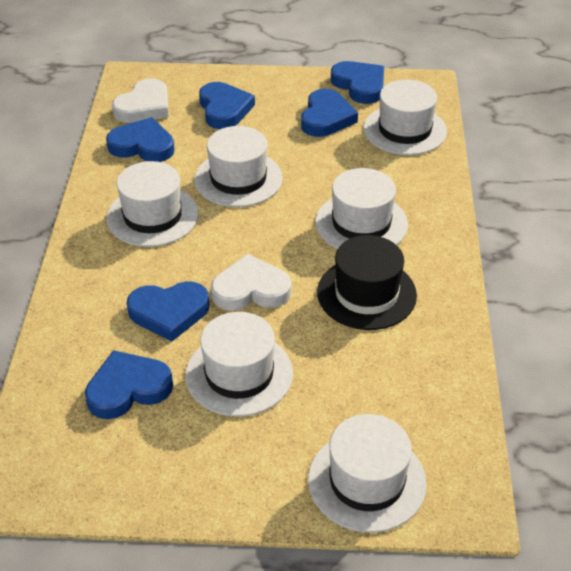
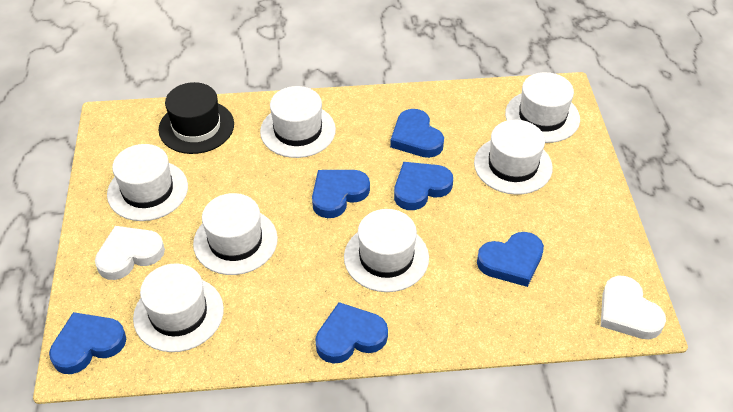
white hat: 6 -> 7

